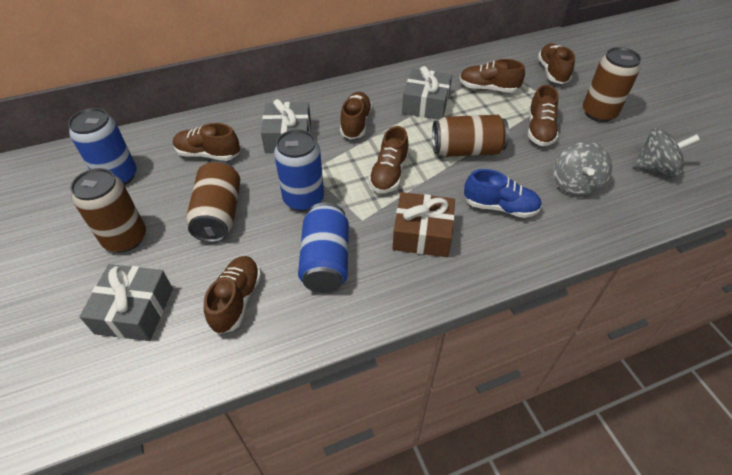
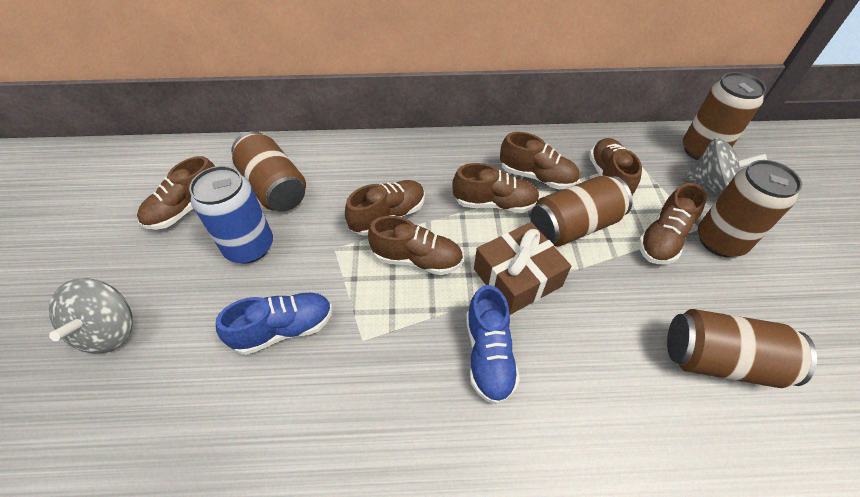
blue can: 3 -> 1
blue shoe: 1 -> 2
brown can: 4 -> 5
grey gift: 3 -> 0

